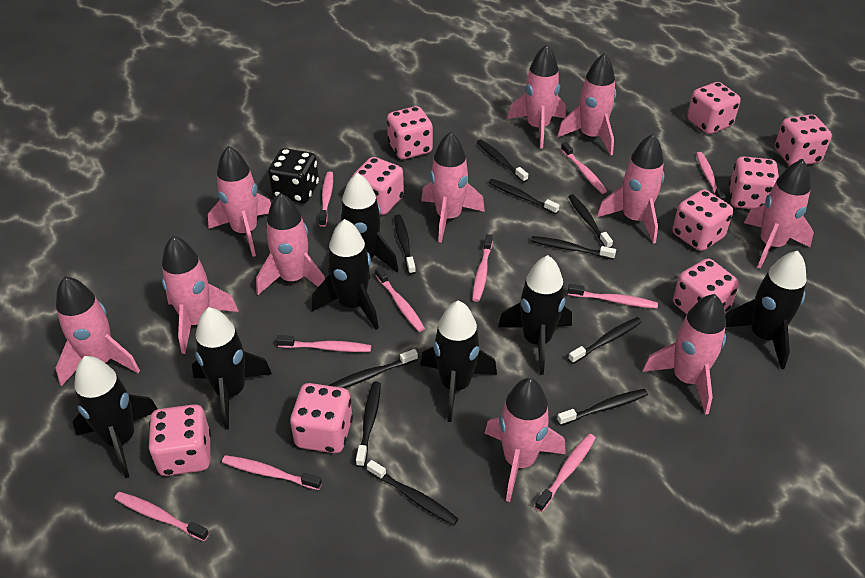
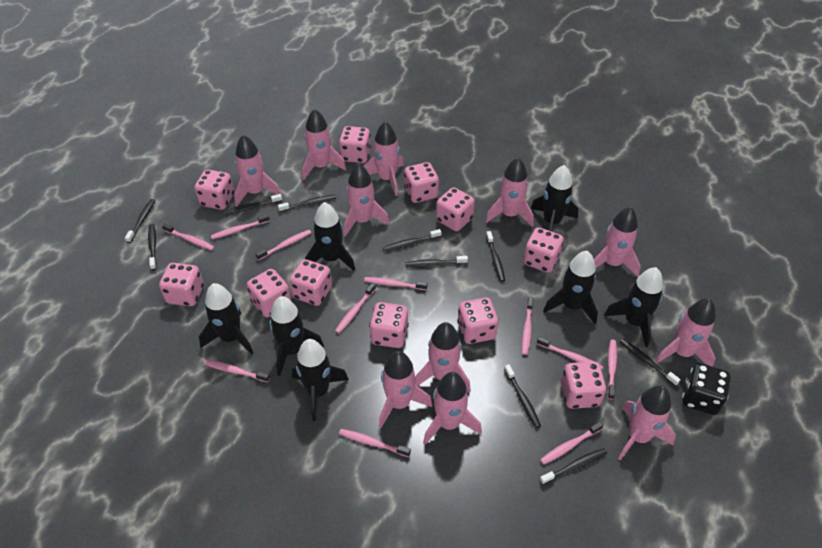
pink dice: 9 -> 11
pink toothbrush: 10 -> 11

